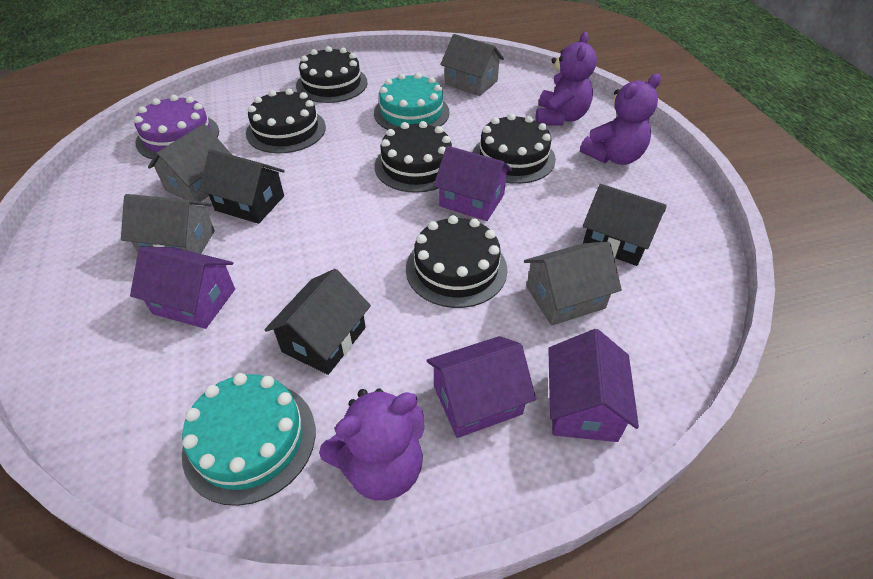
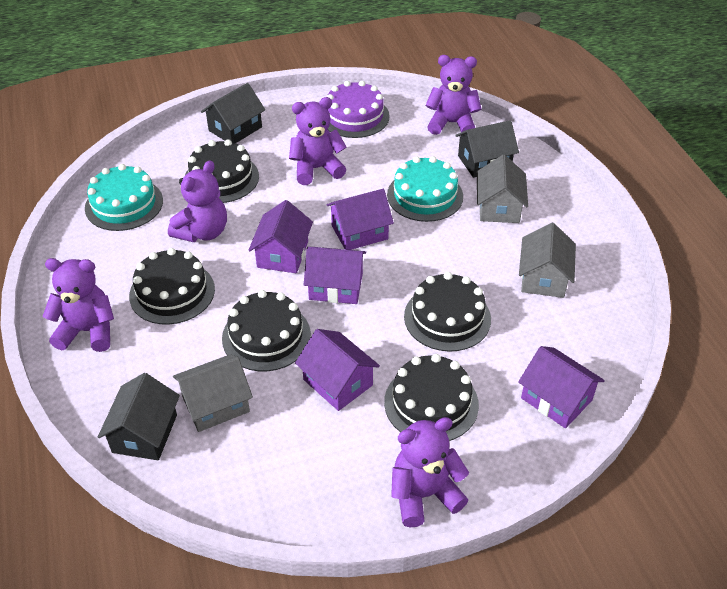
grey house: 4 -> 3
purple house: 4 -> 5
purple teddy bear: 3 -> 5

